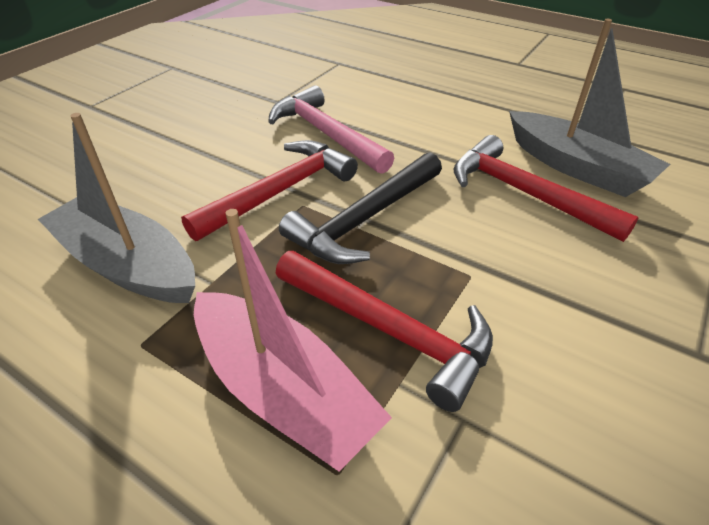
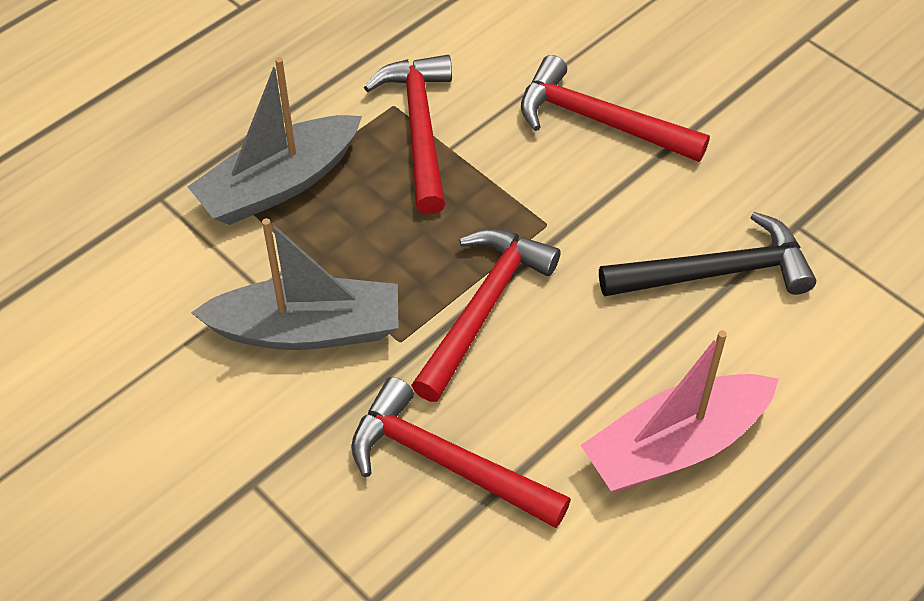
pink hammer: 1 -> 0
red hammer: 3 -> 4

